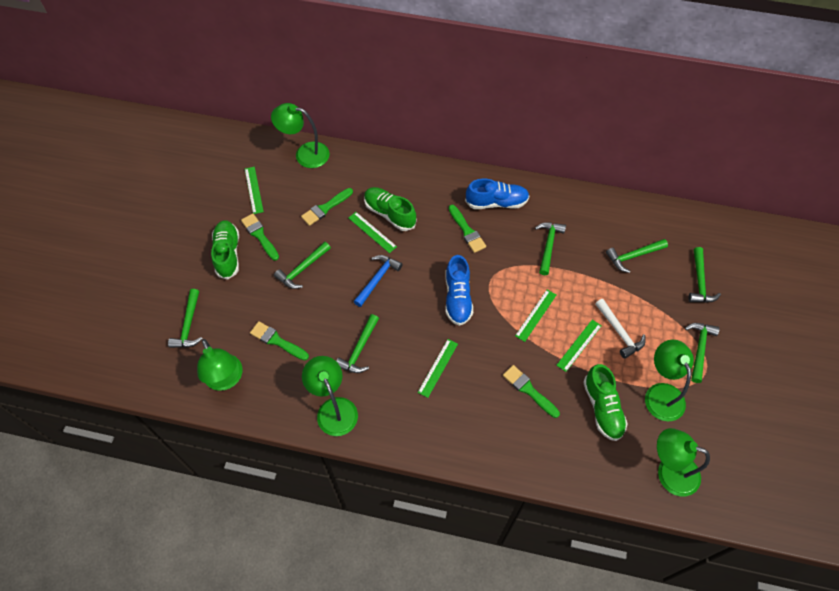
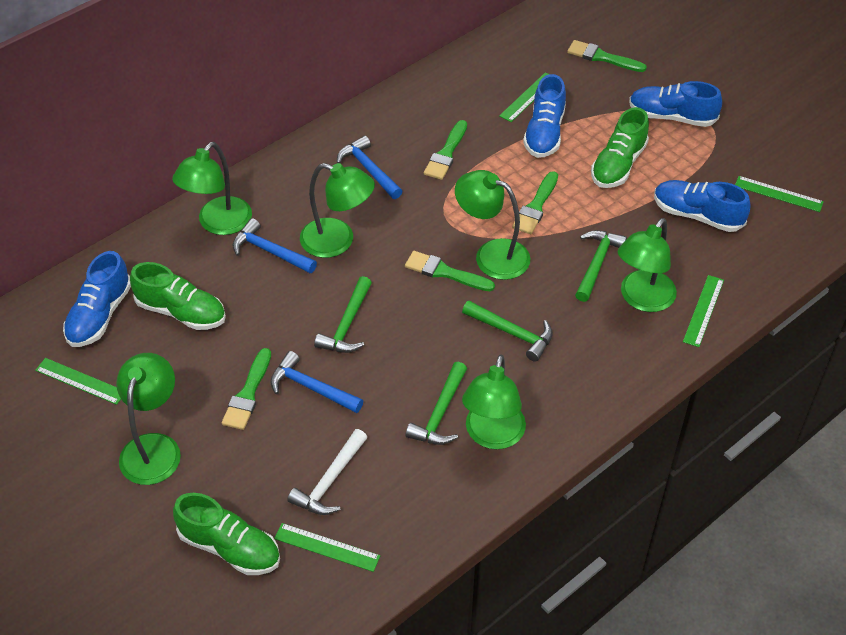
blue hammer: 1 -> 3
blue shoe: 2 -> 4
green hammer: 7 -> 4
green lamp: 5 -> 6

